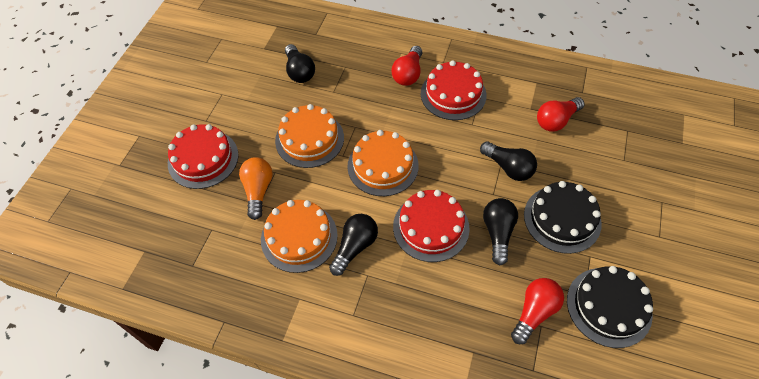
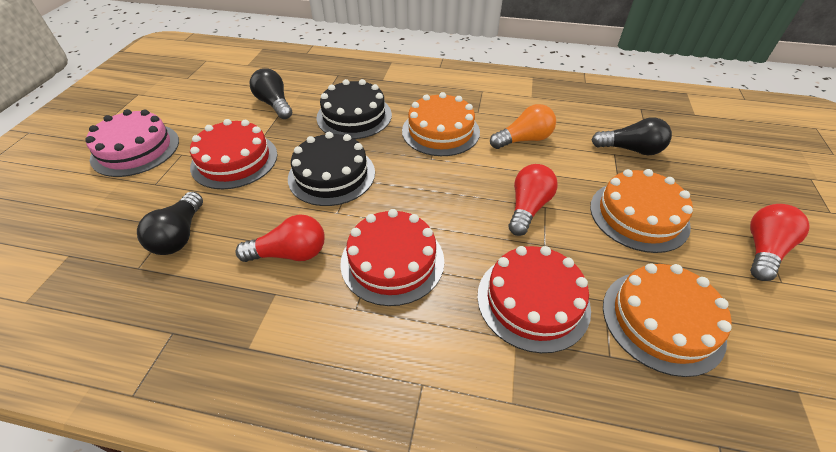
black light bulb: 4 -> 3
pink cake: 0 -> 1

